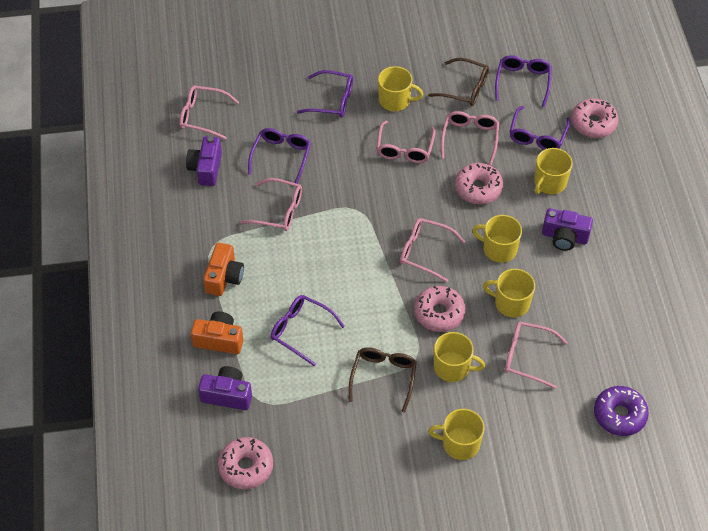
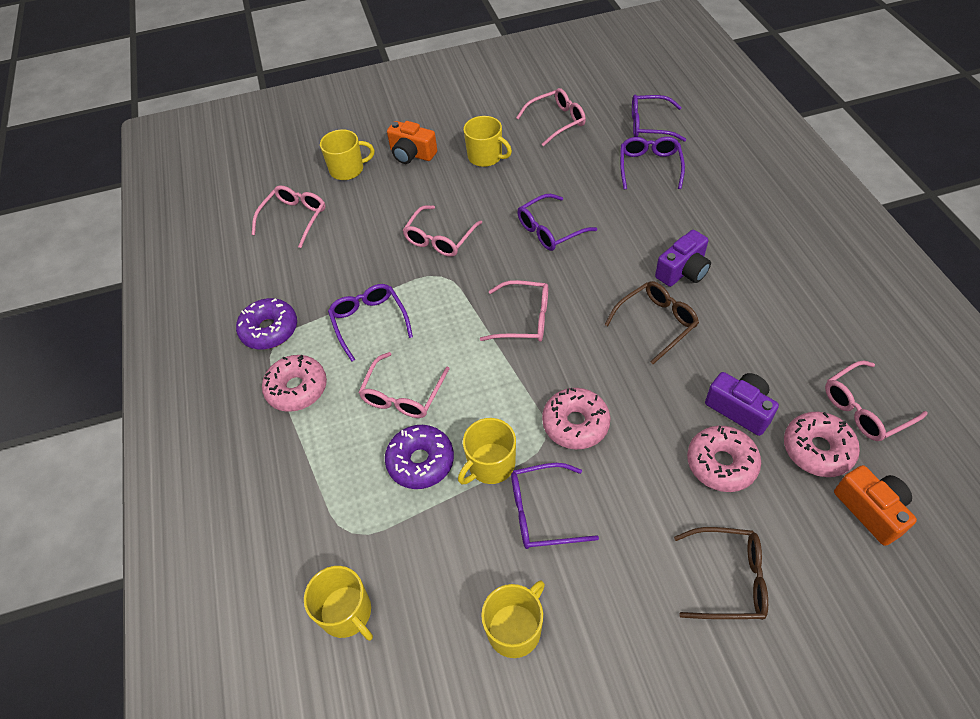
purple camera: 3 -> 2
purple donut: 1 -> 2
yellow mug: 6 -> 5

